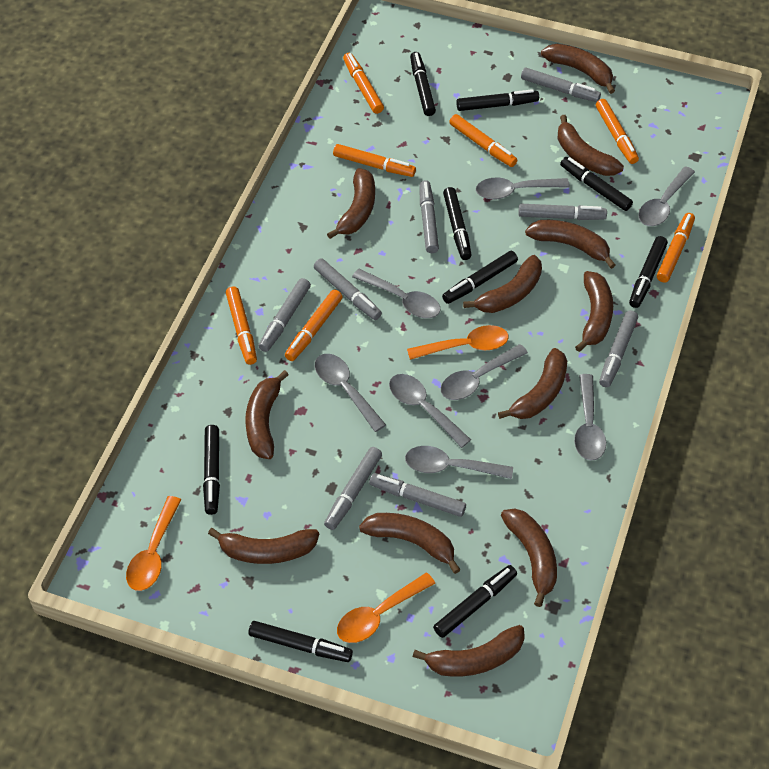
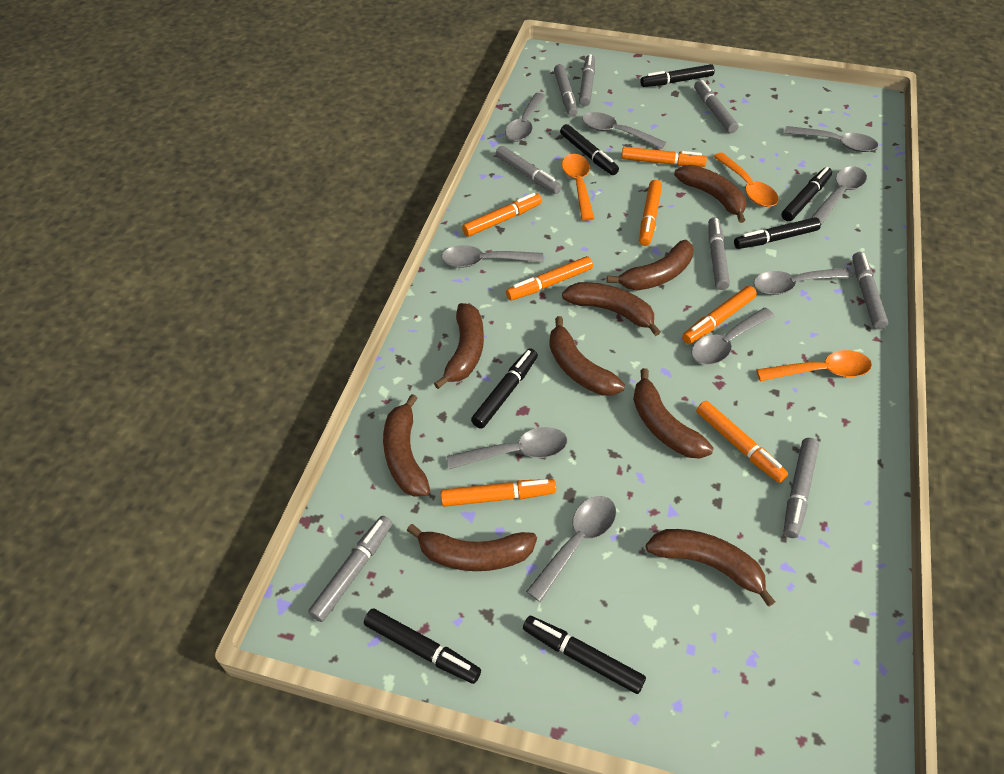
black marker: 9 -> 7
brown banana: 12 -> 9
grey spoon: 8 -> 9

